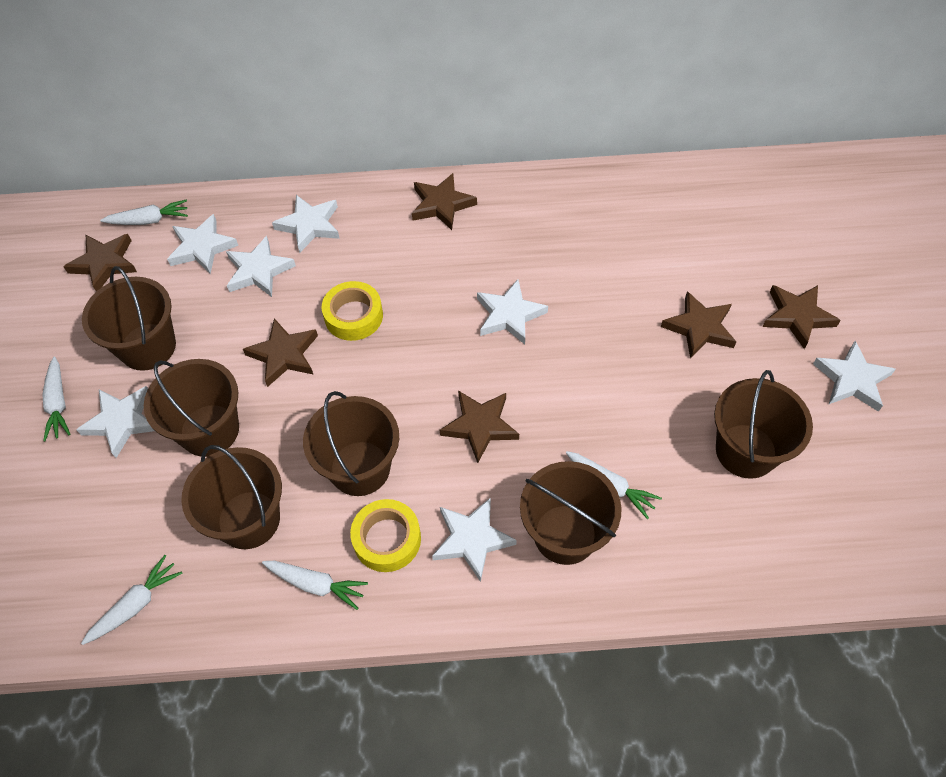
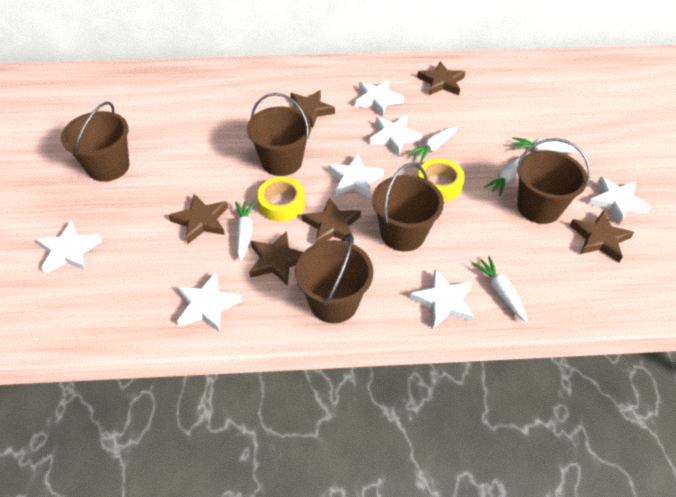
brown bucket: 6 -> 5

